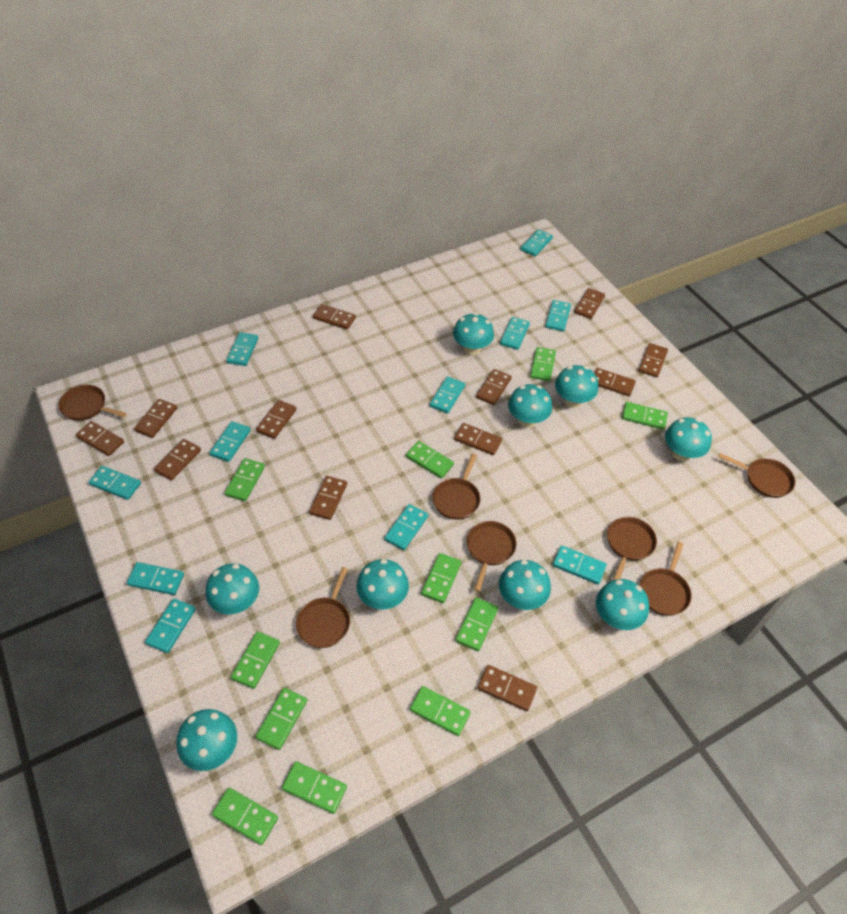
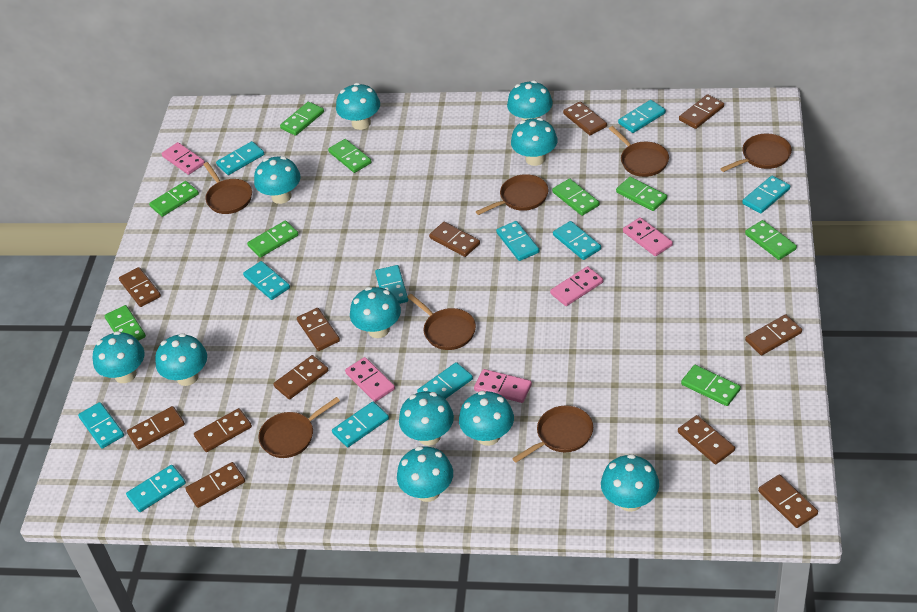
green domino: 11 -> 9
pink domino: 0 -> 5
turquoise mushroom: 9 -> 11

